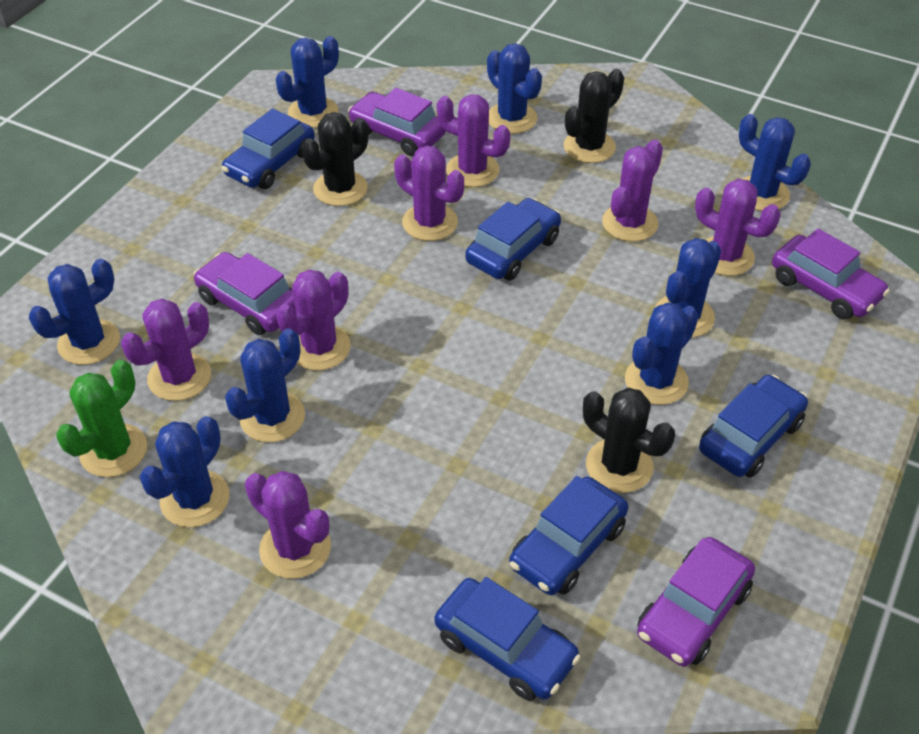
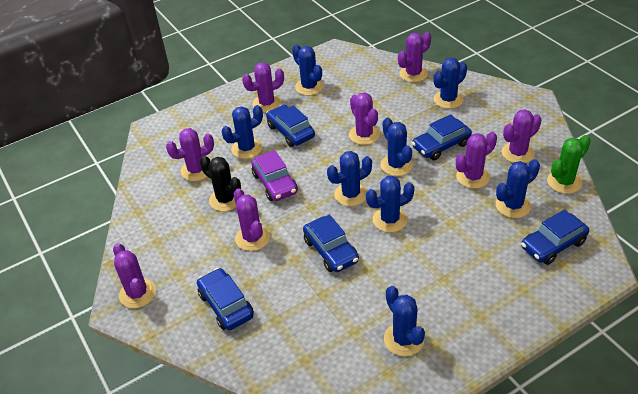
black cactus: 3 -> 1
purple cactus: 7 -> 8
purple car: 4 -> 1

